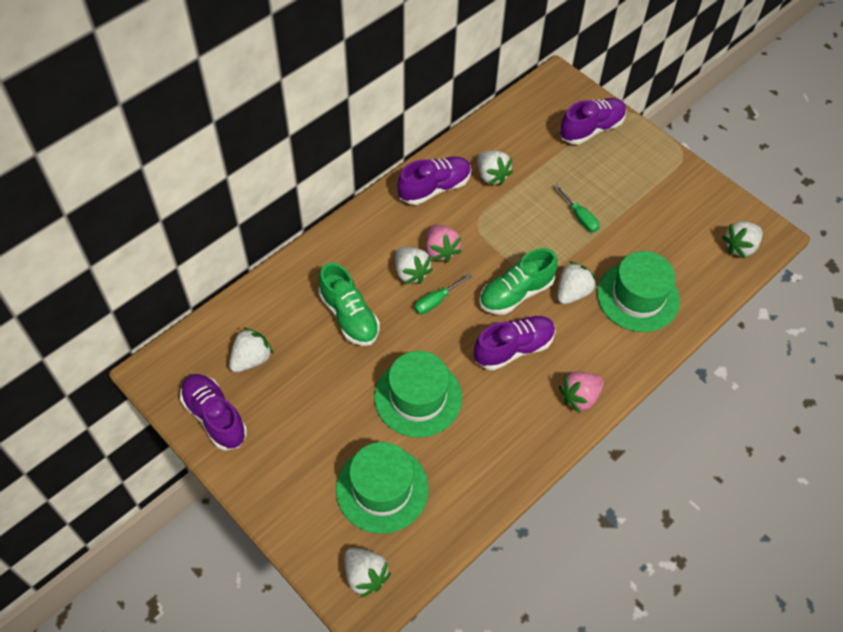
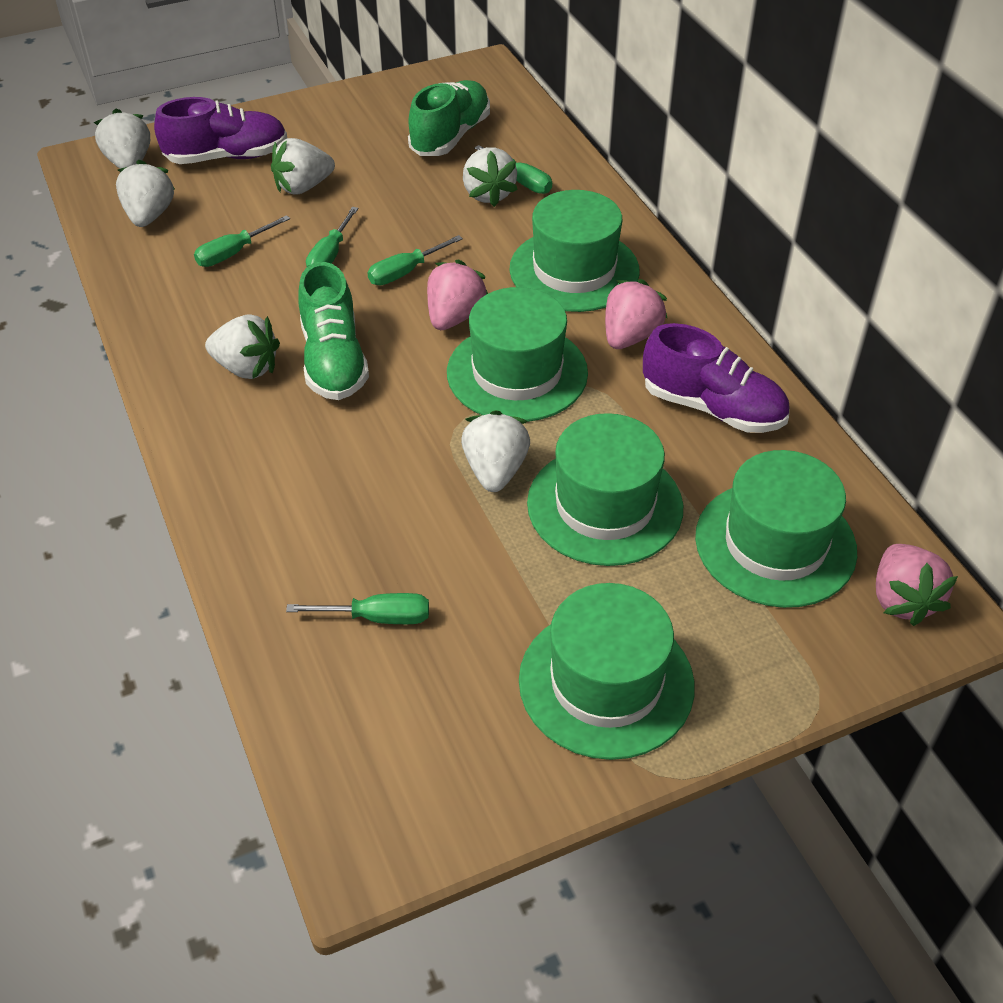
green hat: 3 -> 5
green screwdriver: 2 -> 5
pink strawberry: 2 -> 3
purple shoe: 4 -> 2

